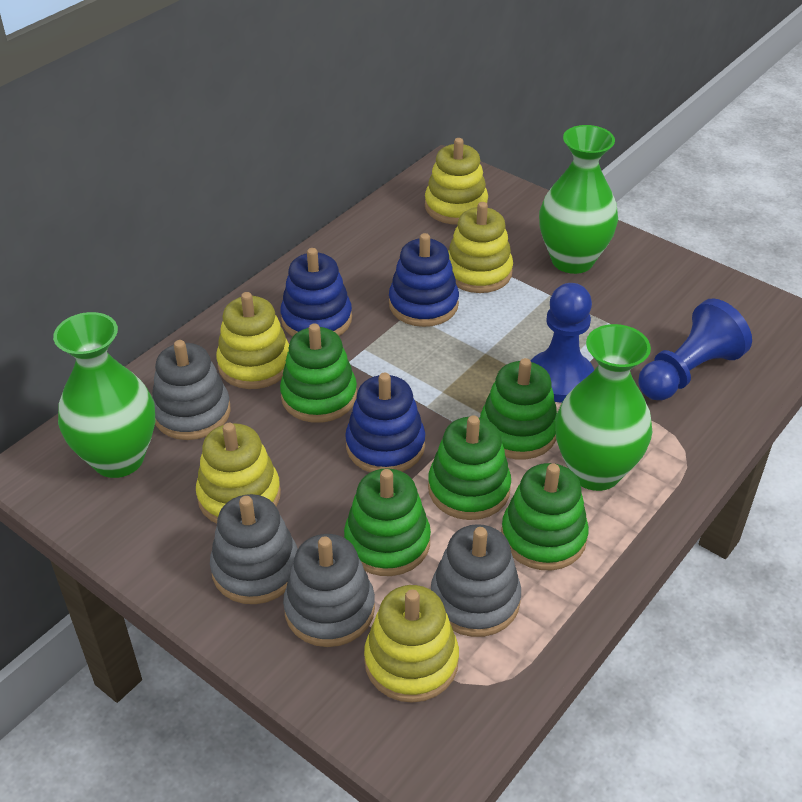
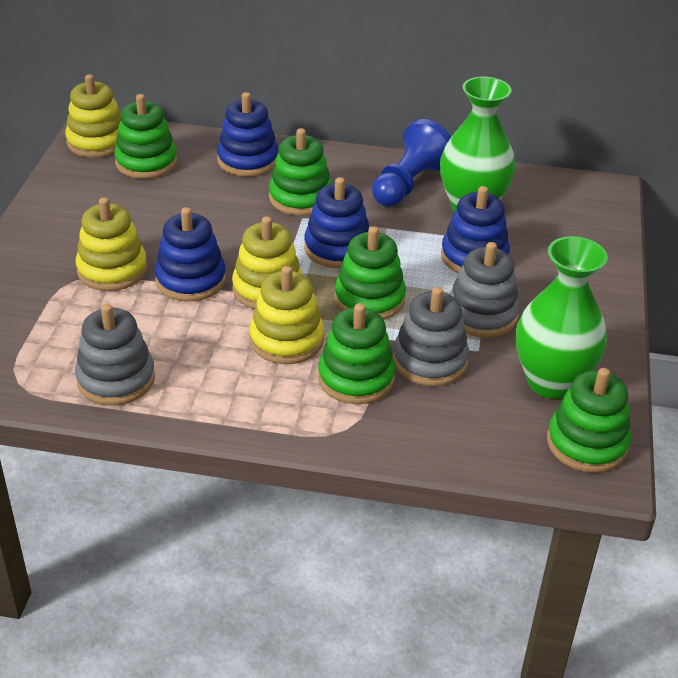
blue pawn: 2 -> 1
blue stacking toy: 3 -> 4
green vase: 3 -> 2
grey stacking toy: 4 -> 3
yellow stacking toy: 5 -> 4

